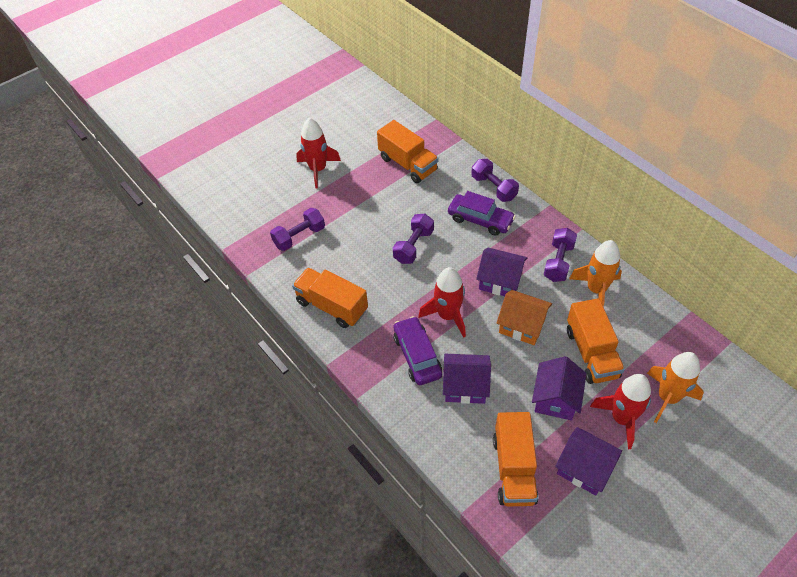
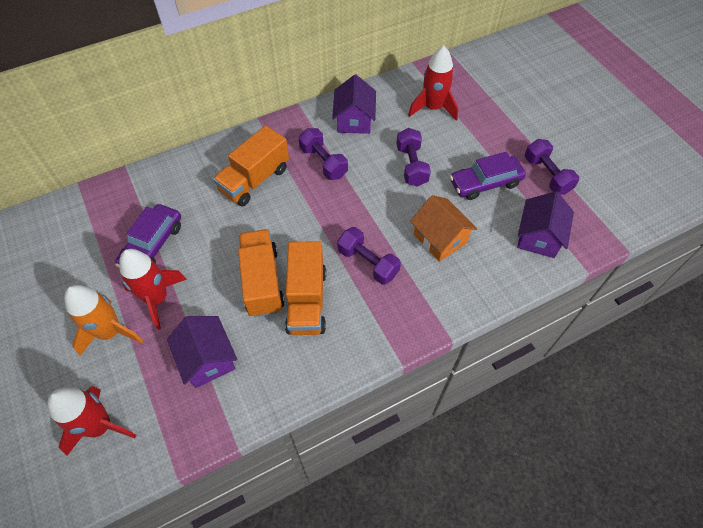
orange rocket: 2 -> 1
orange truck: 4 -> 3
purple house: 4 -> 3

